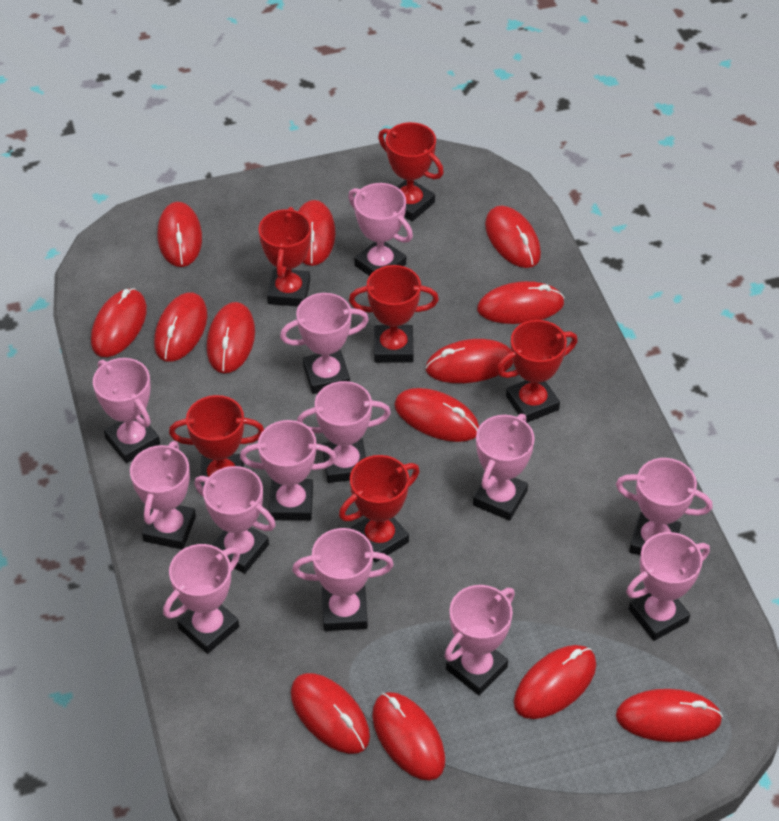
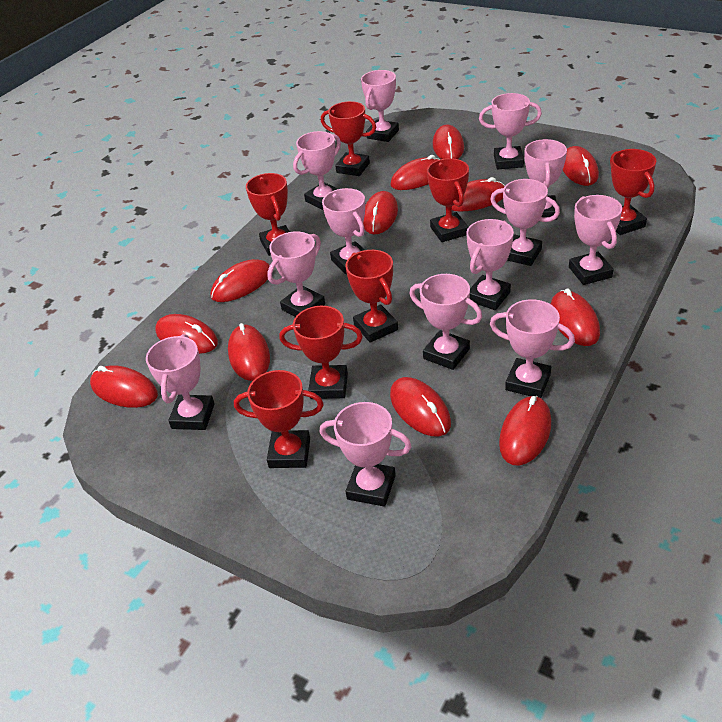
red mouse: 13 -> 12
red trophy: 6 -> 7

